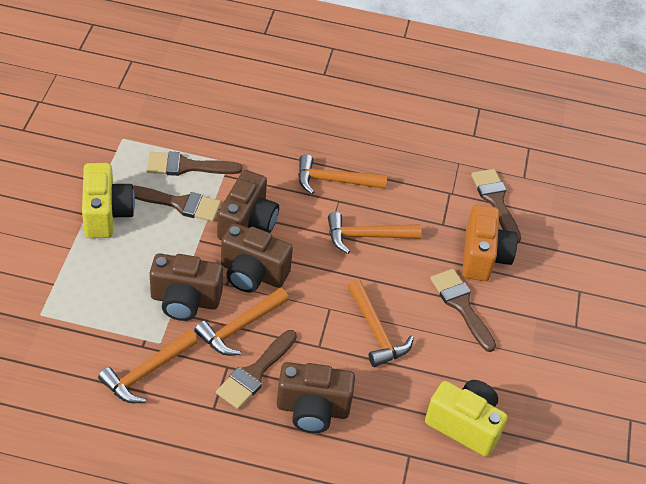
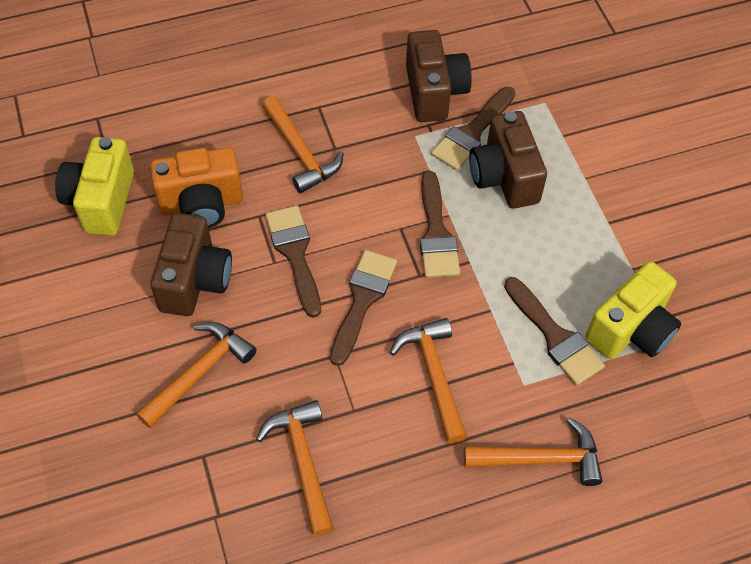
brown camera: 4 -> 3

